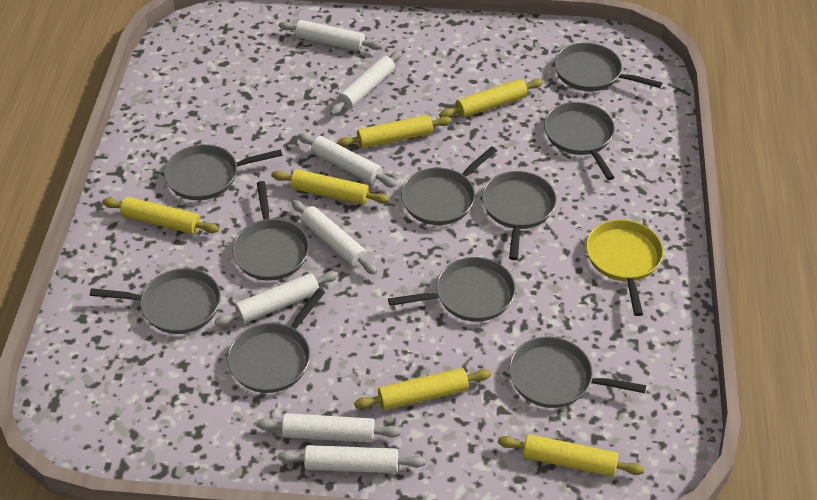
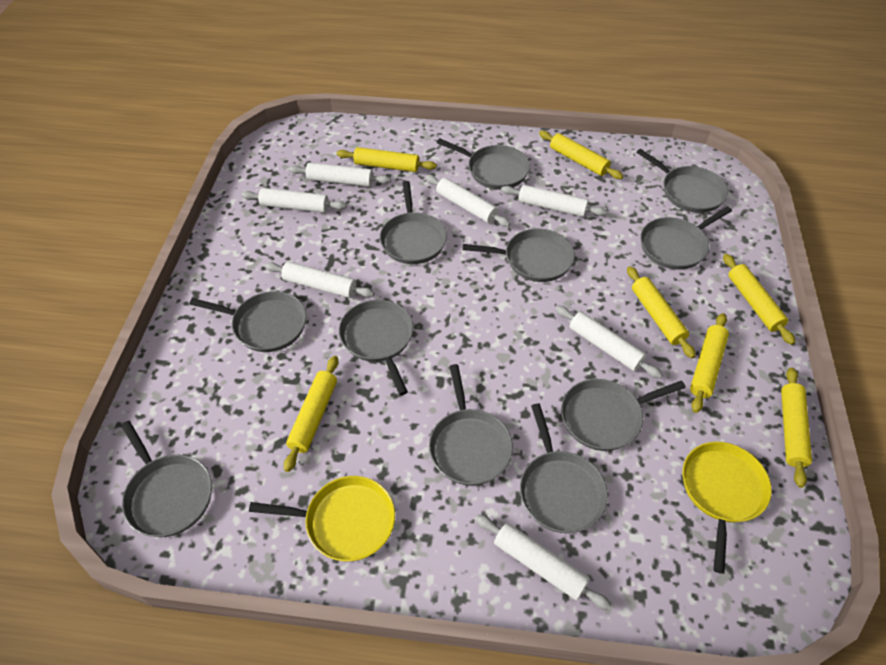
grey pan: 10 -> 11
yellow pan: 1 -> 2
yellow rolling pin: 6 -> 7

